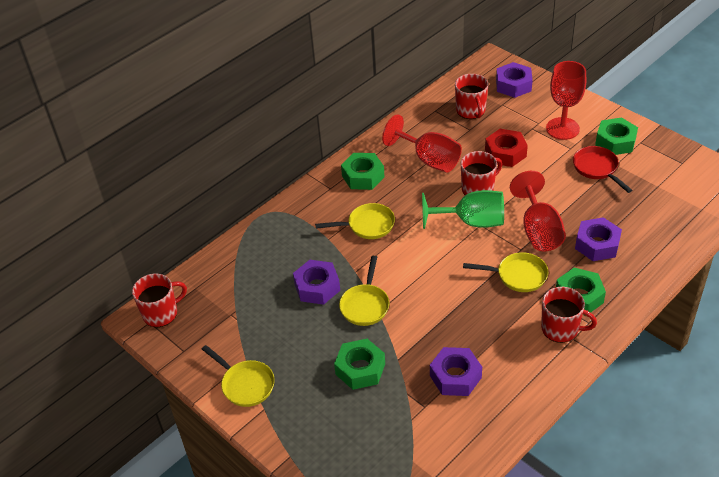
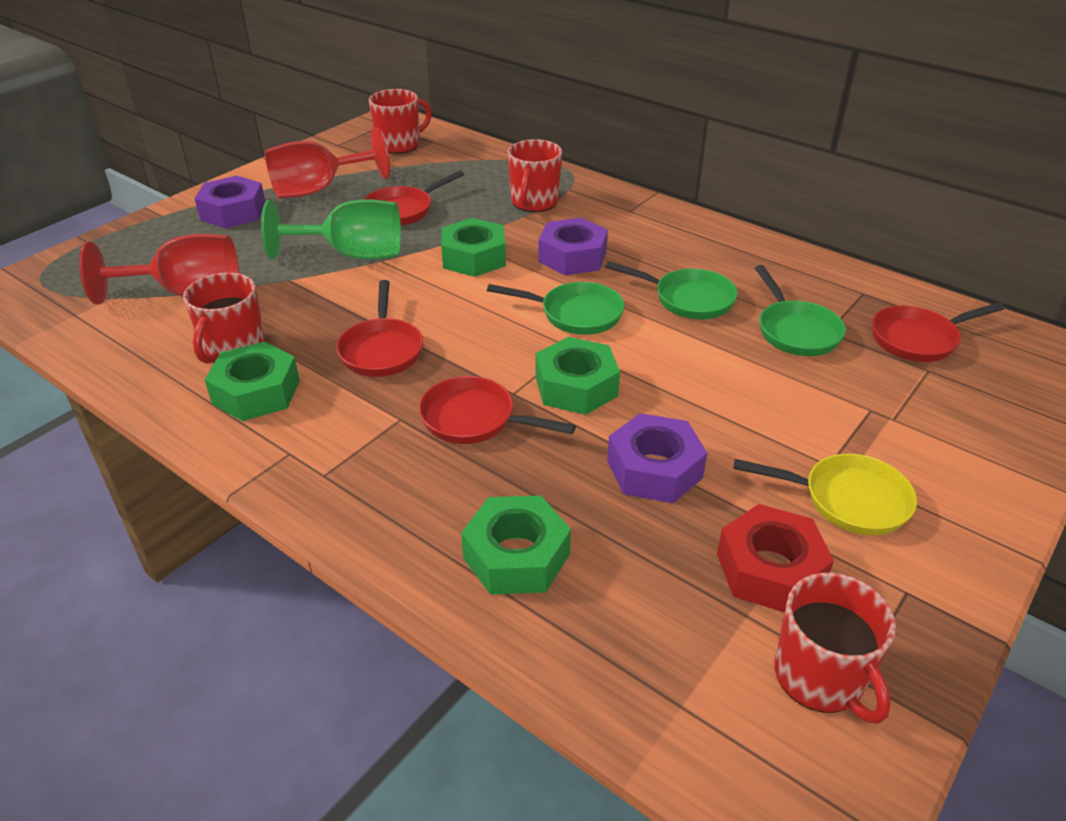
green pan: 0 -> 3
purple nut: 4 -> 3
red goblet: 3 -> 2
red pan: 1 -> 4
yellow pan: 4 -> 1

